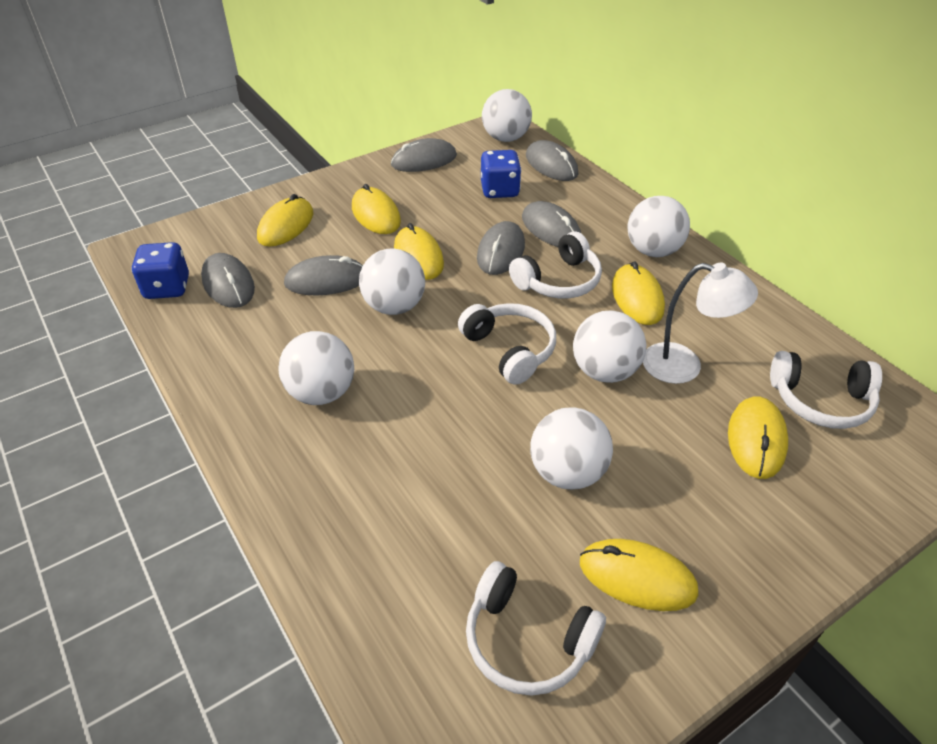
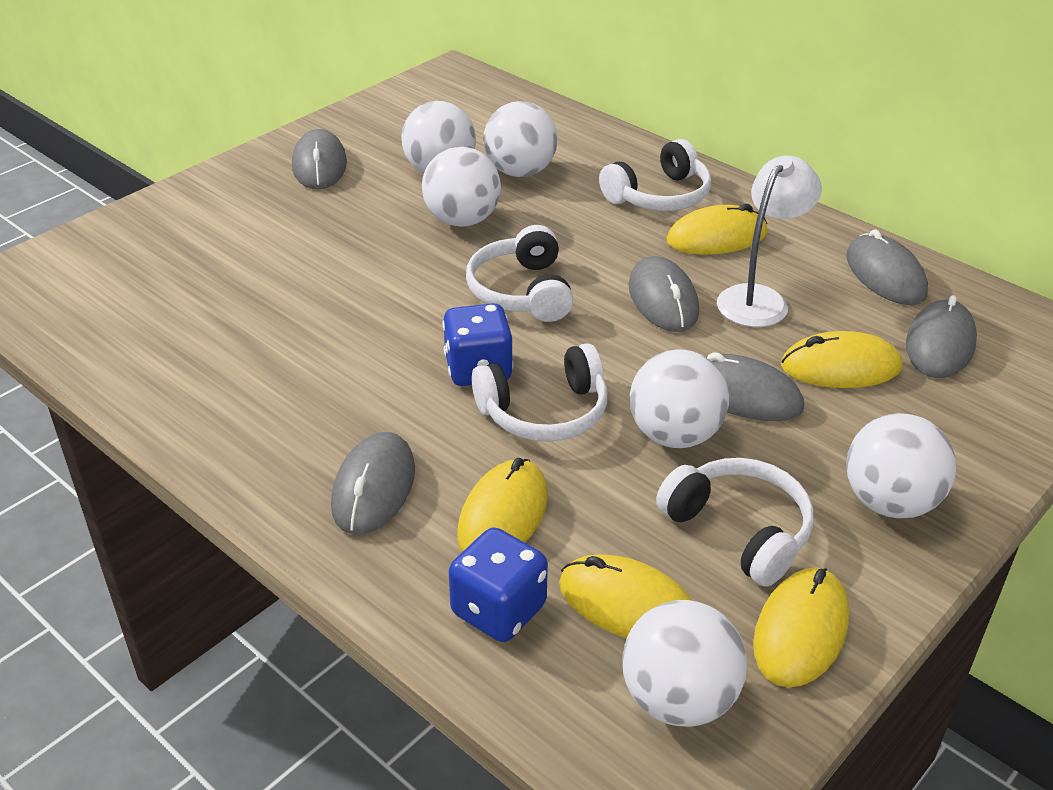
yellow mouse: 6 -> 5

